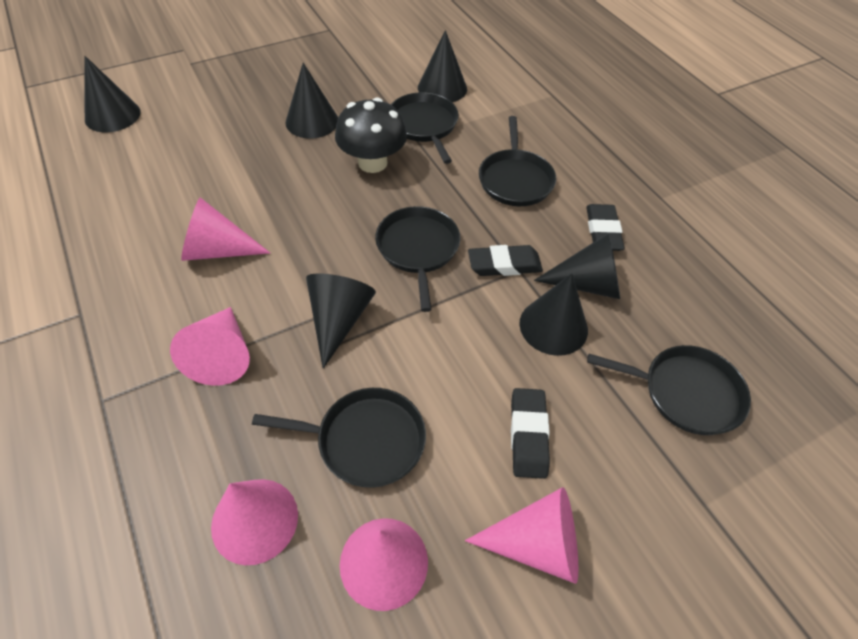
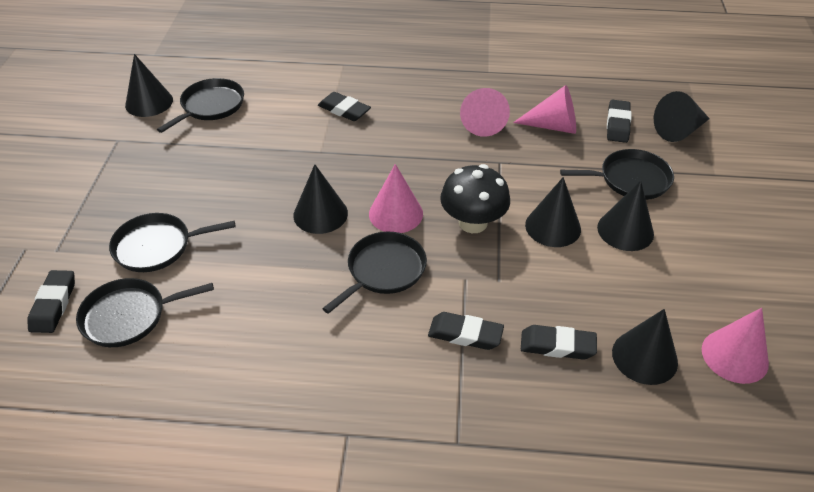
black eraser: 3 -> 5
pink cone: 5 -> 4

